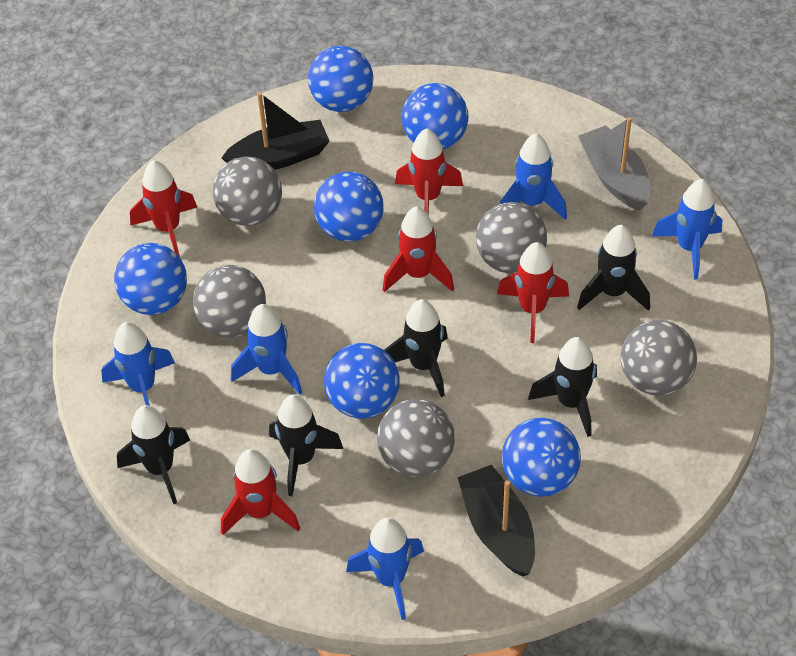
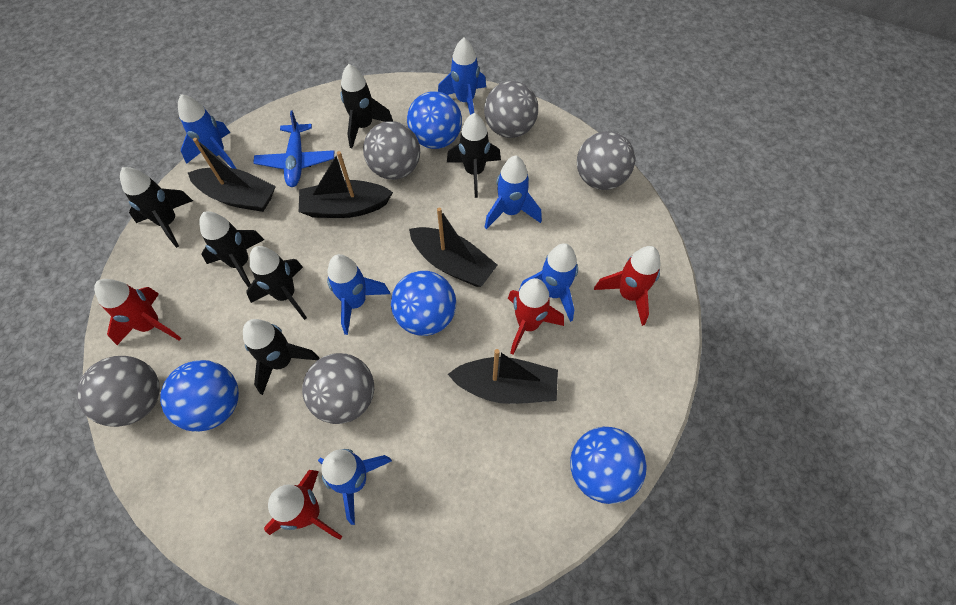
black boat: 2 -> 4
black rocket: 5 -> 6
blue ball: 6 -> 4
blue plane: 0 -> 1
blue rocket: 5 -> 6
grey boat: 1 -> 0
red rocket: 5 -> 4

